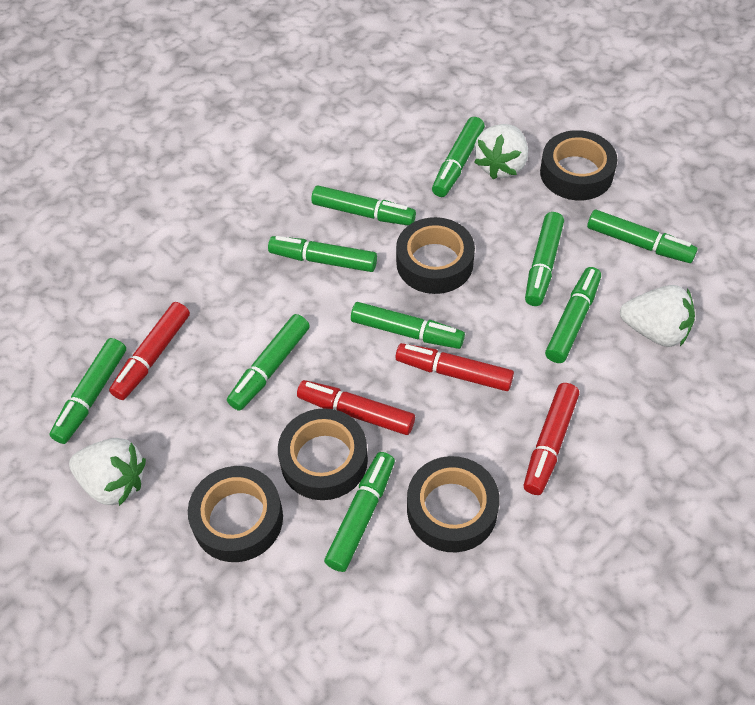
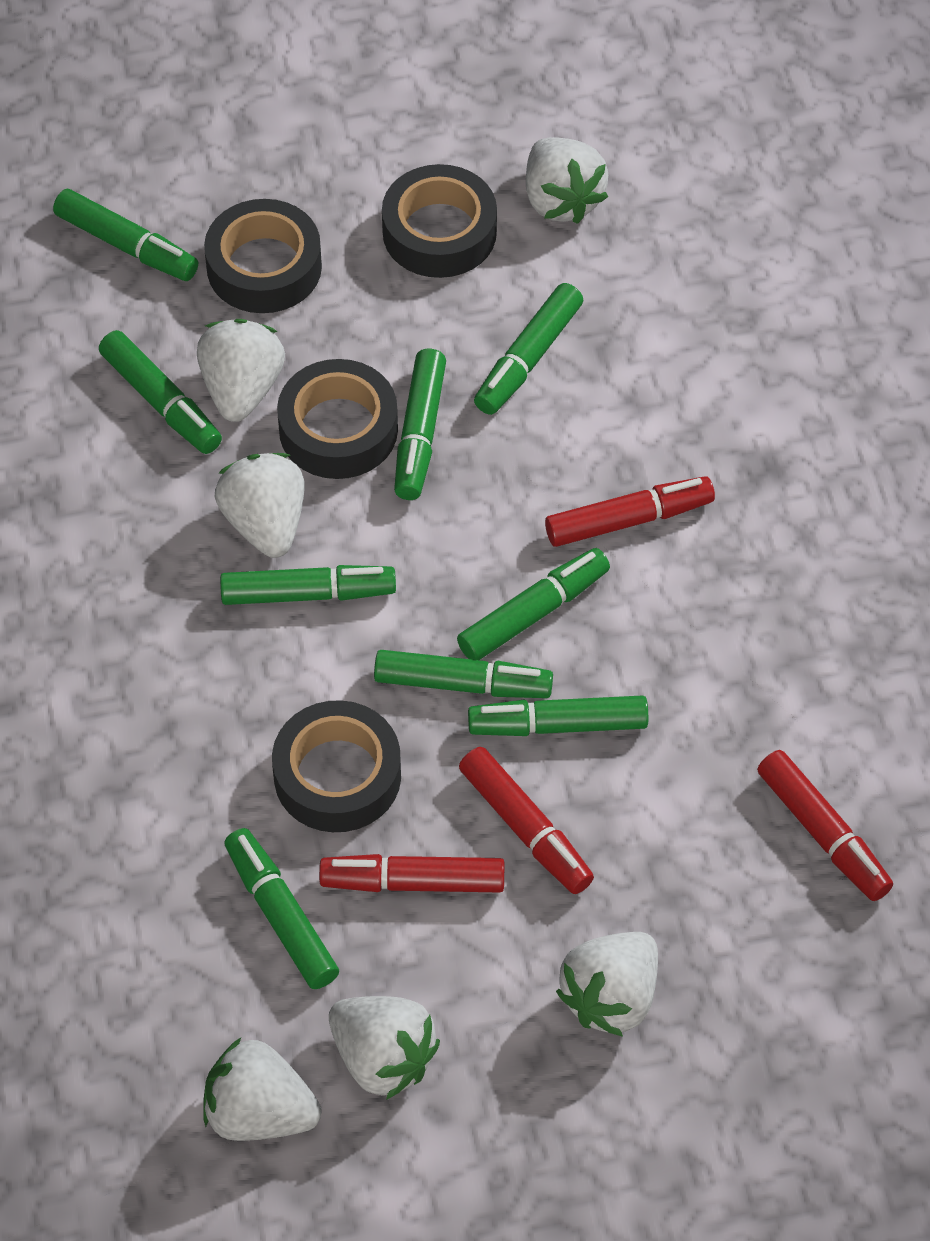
black tape: 5 -> 4
green marker: 10 -> 9
white strawberry: 3 -> 6

